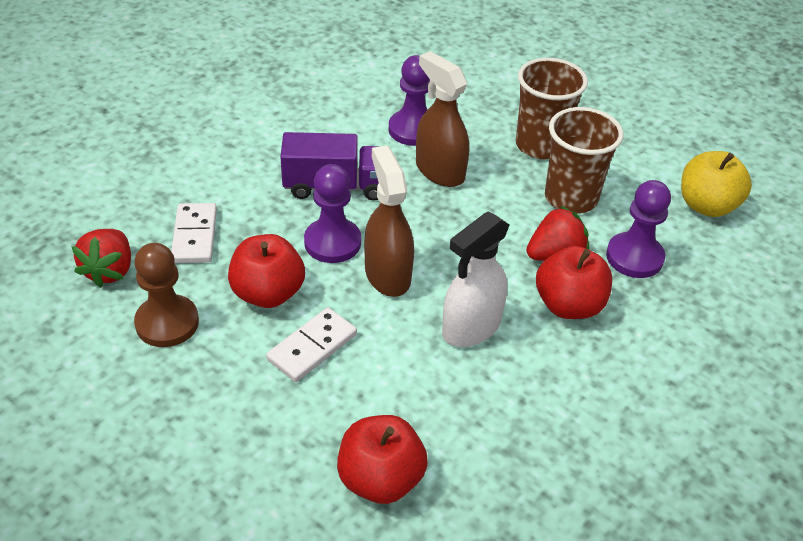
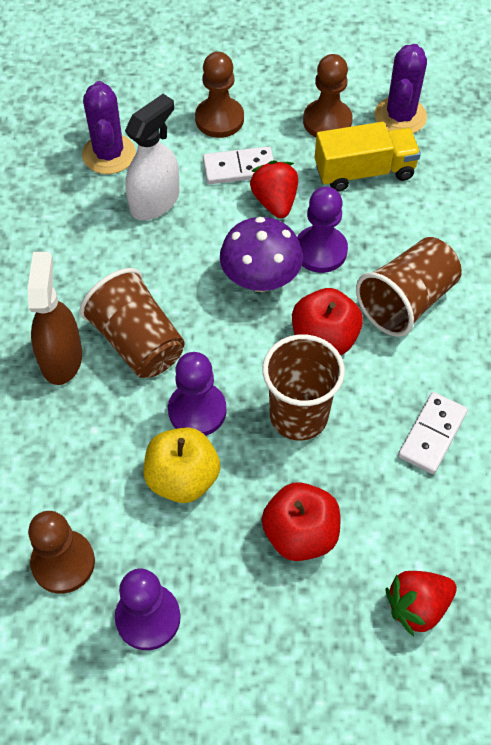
brown cup: 2 -> 3
brown pawn: 1 -> 3
brown spray bottle: 2 -> 1
purple cactus: 0 -> 2
purple mushroom: 0 -> 1
purple truck: 1 -> 0
red apple: 3 -> 2
yellow truck: 0 -> 1

